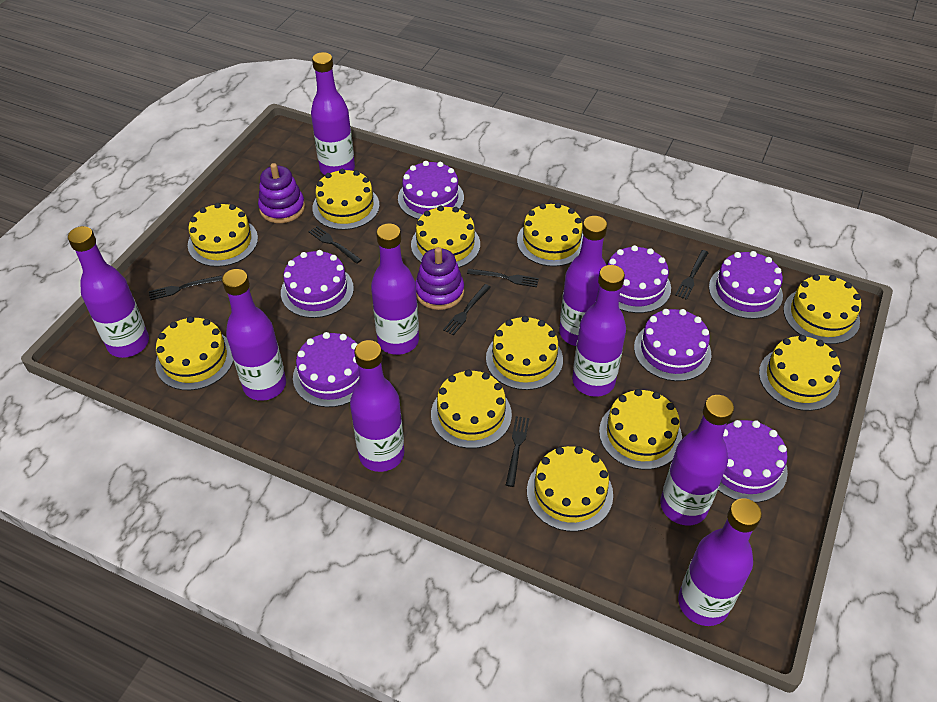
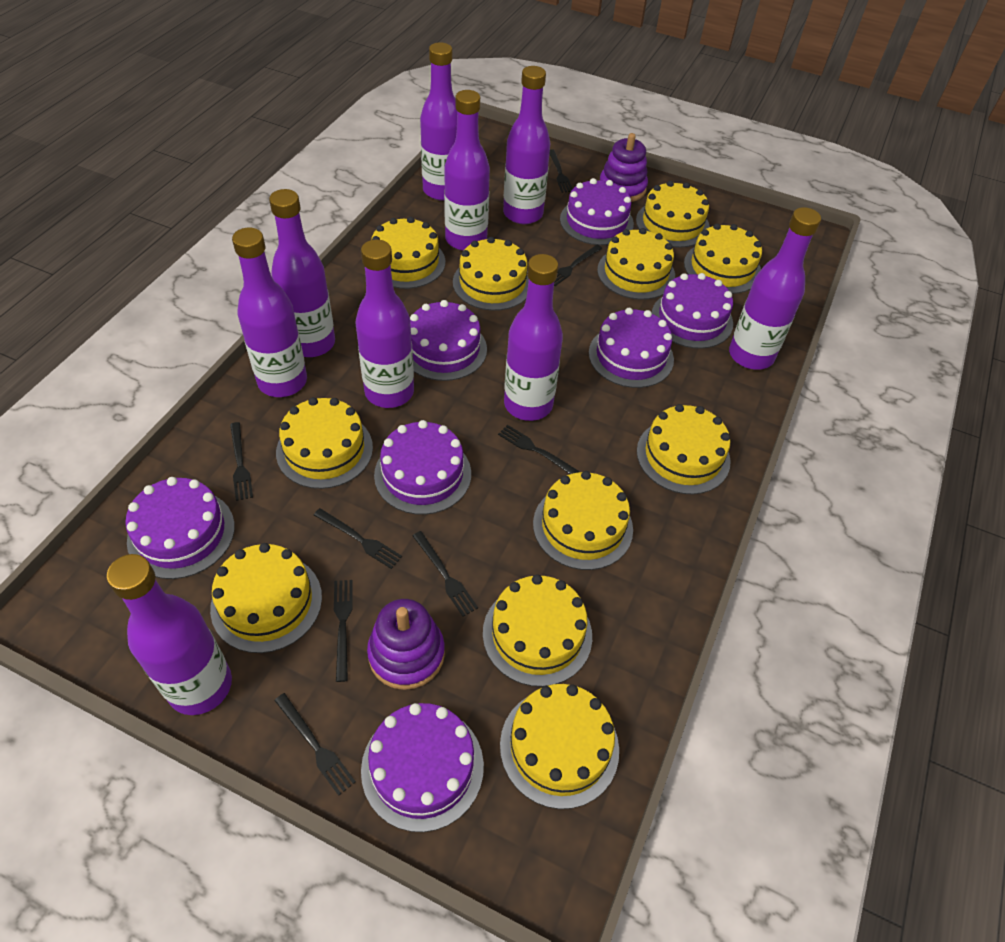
black fork: 6 -> 8

